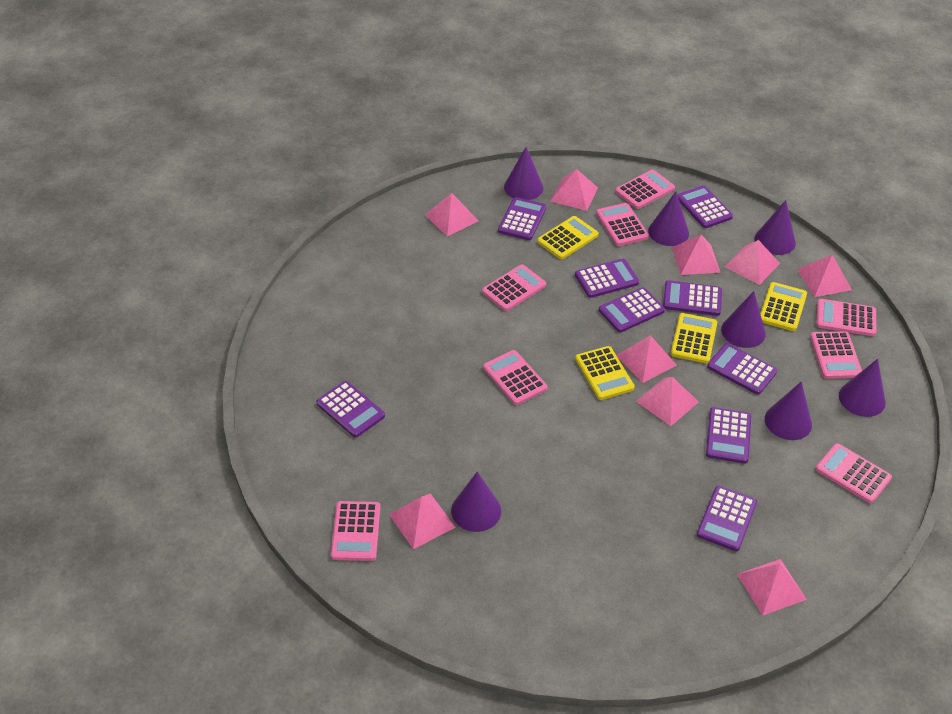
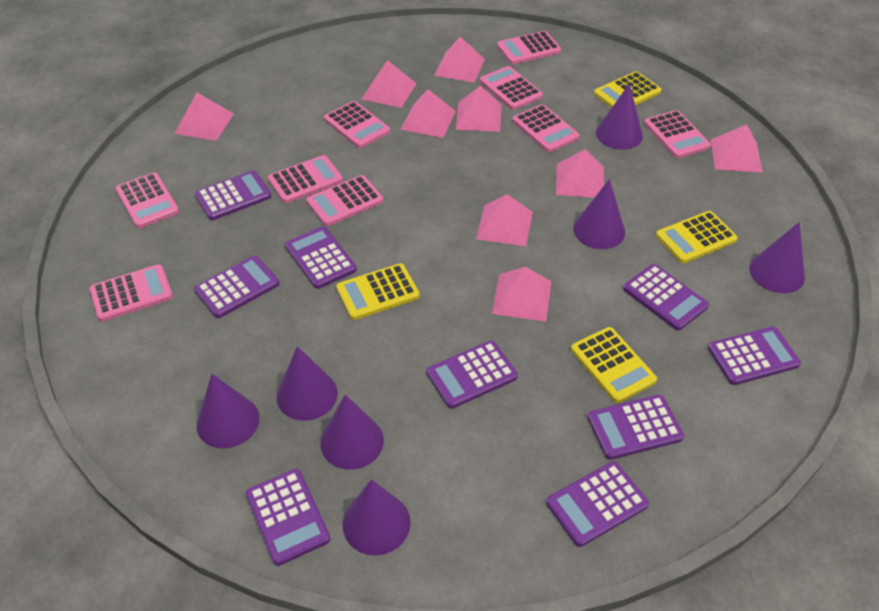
pink calculator: 8 -> 9

